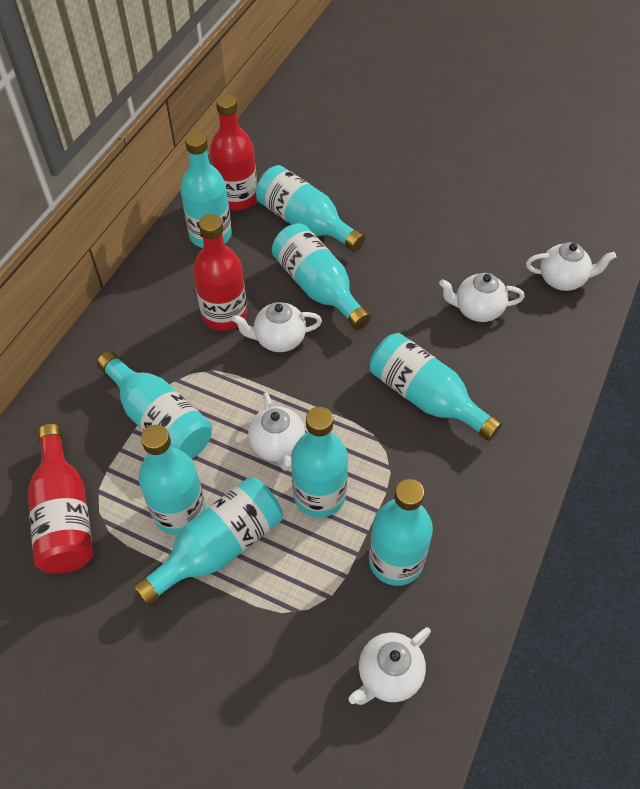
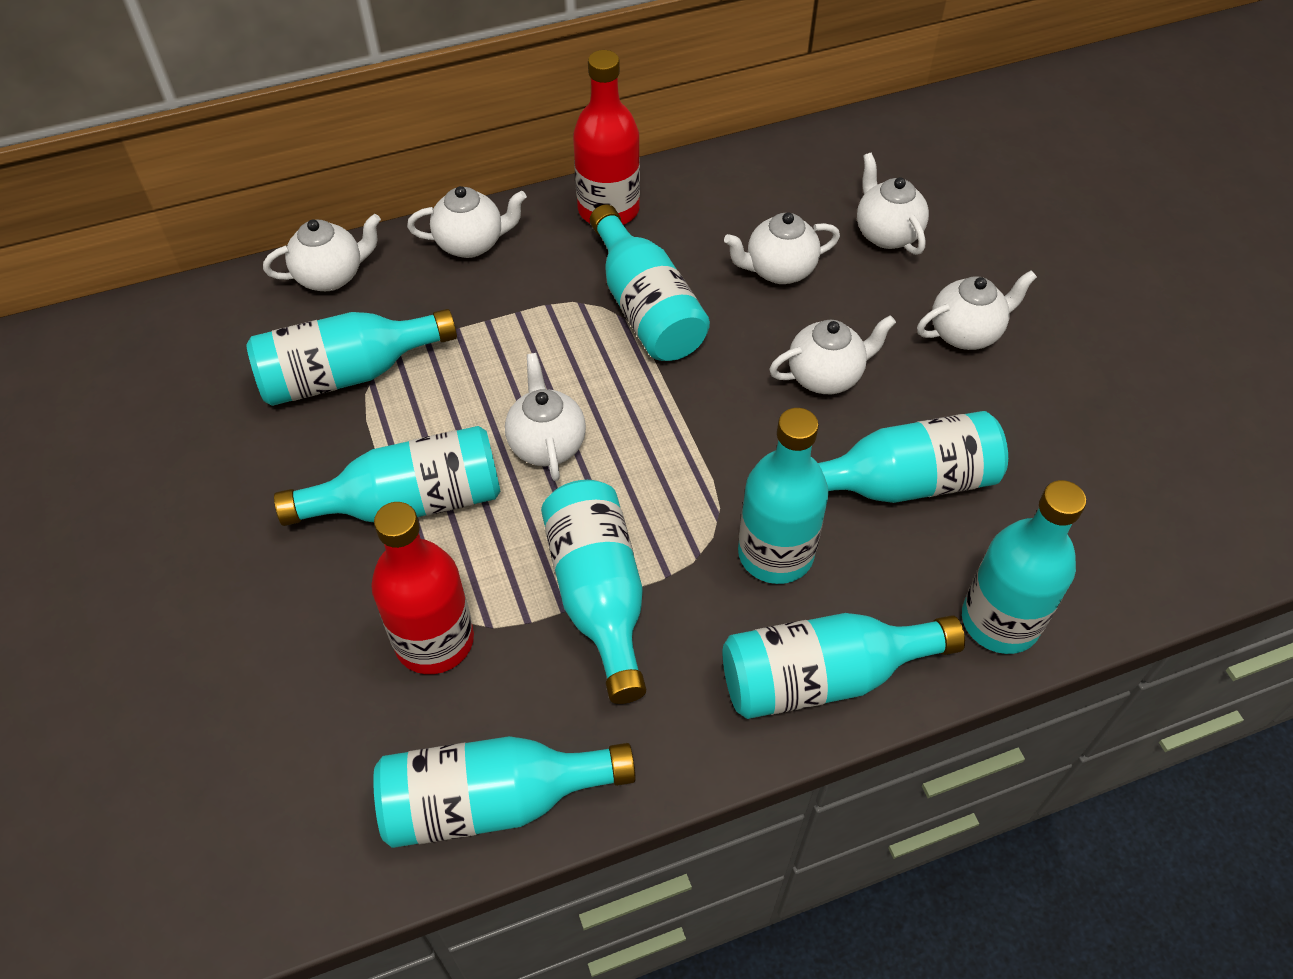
red bottle: 3 -> 2
white teapot: 5 -> 7

